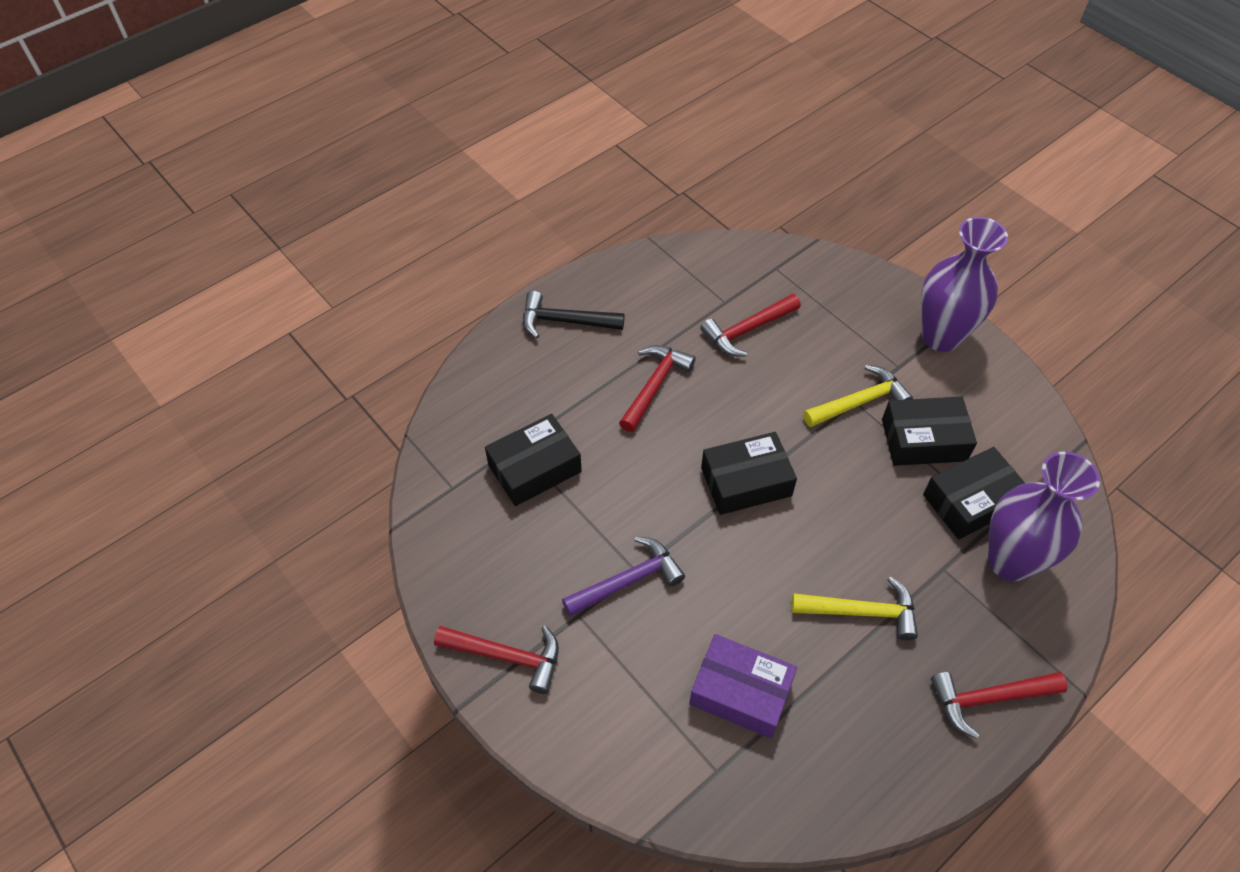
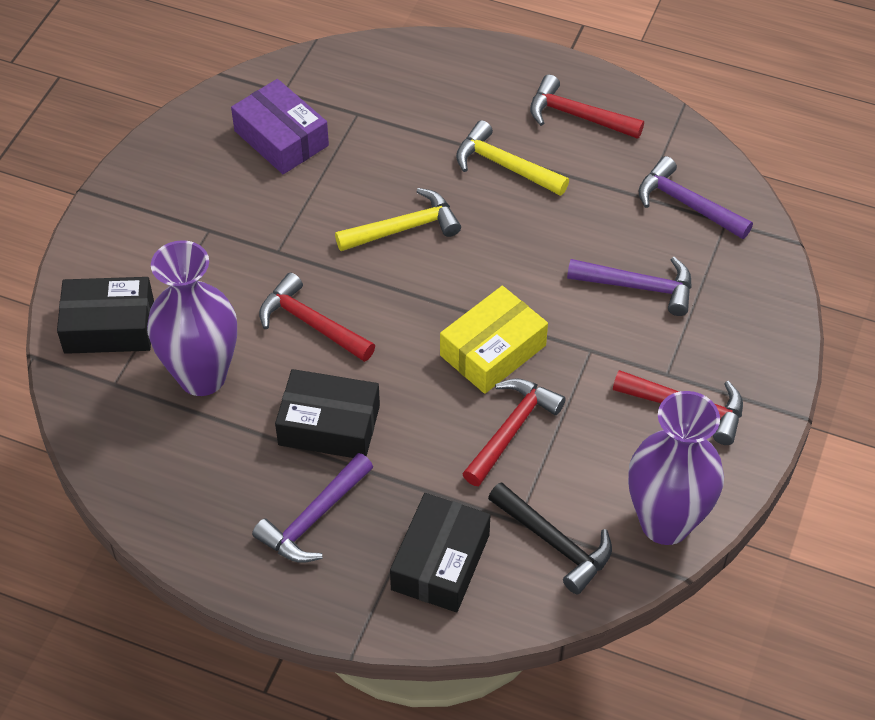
black box: 4 -> 3
purple hammer: 1 -> 3
yellow box: 0 -> 1

